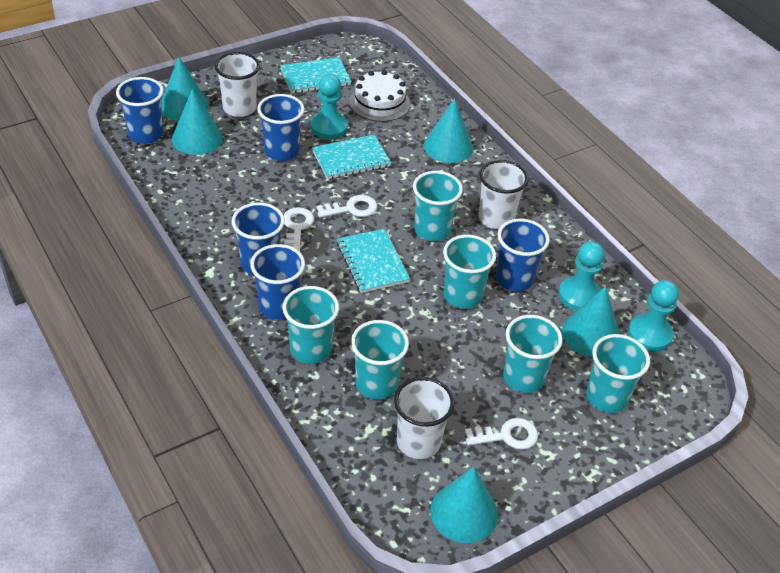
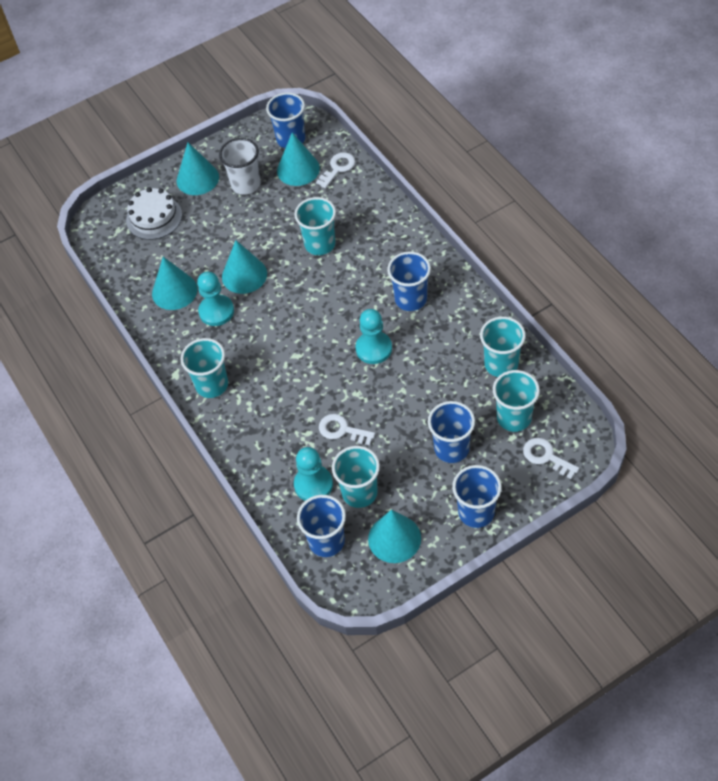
turquoise cup: 6 -> 5
turquoise notebook: 3 -> 0
white cup: 3 -> 1

